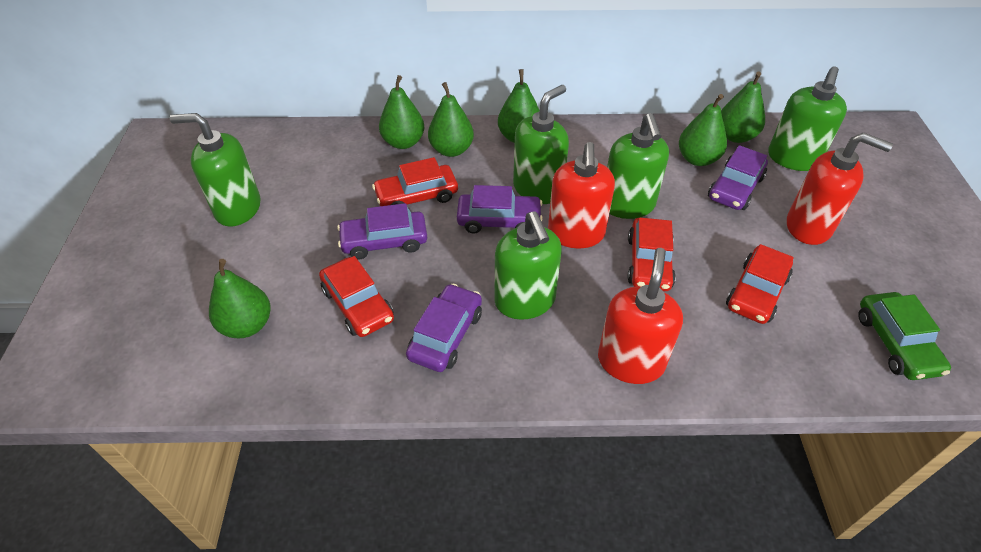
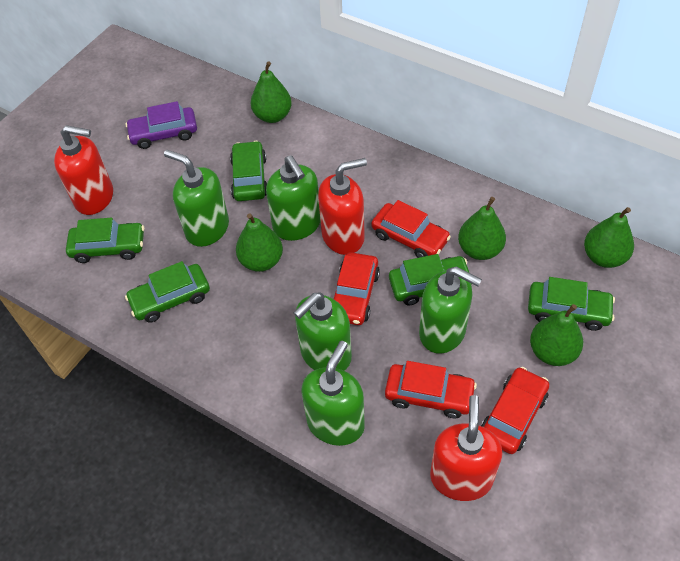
green car: 1 -> 5
green pear: 6 -> 5
purple car: 4 -> 1

